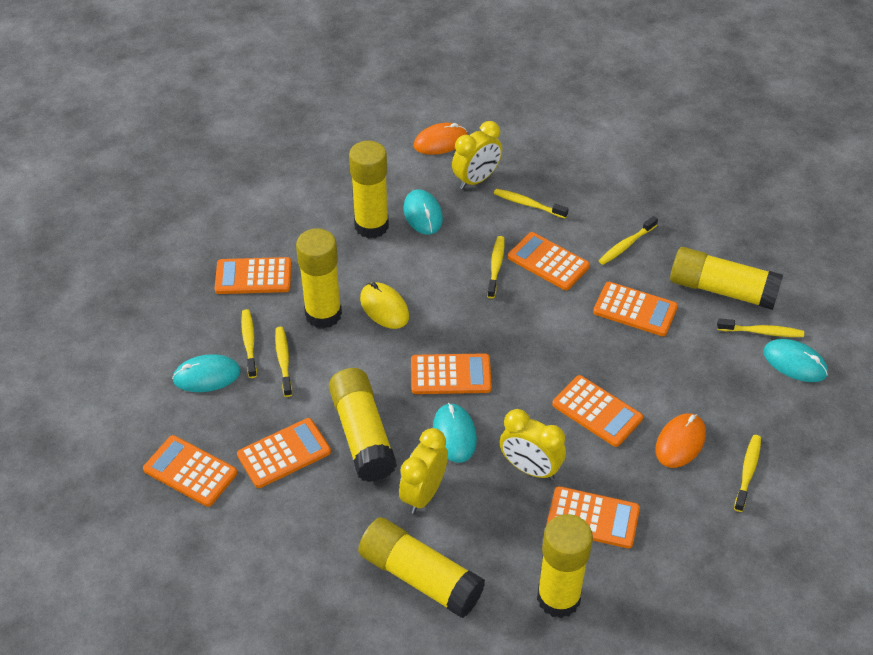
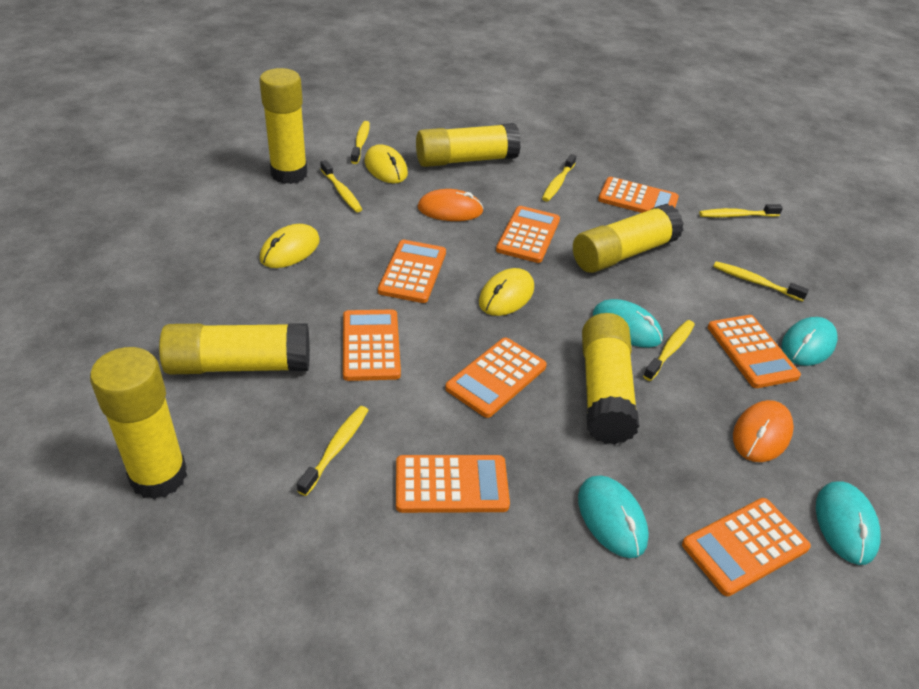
yellow clock: 3 -> 0
yellow mouse: 1 -> 3

